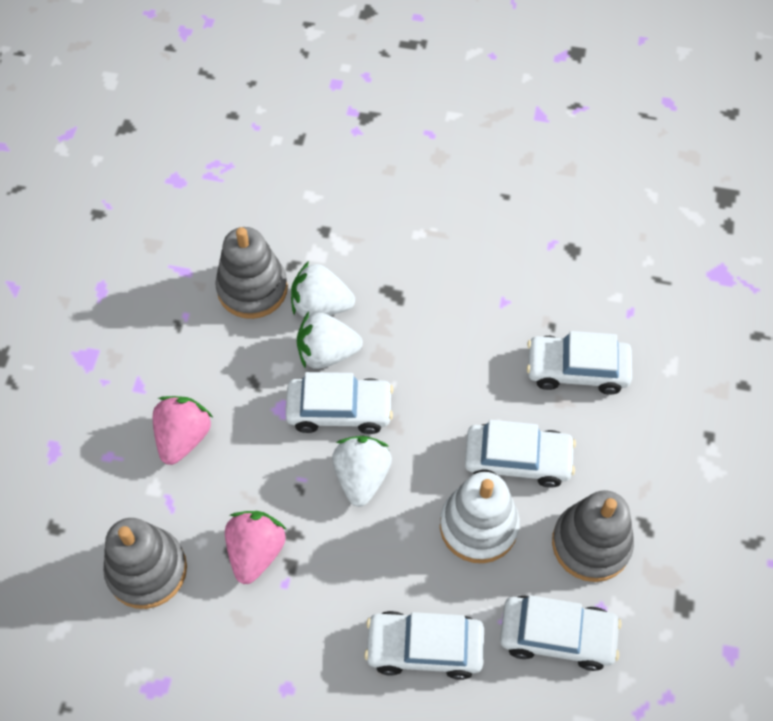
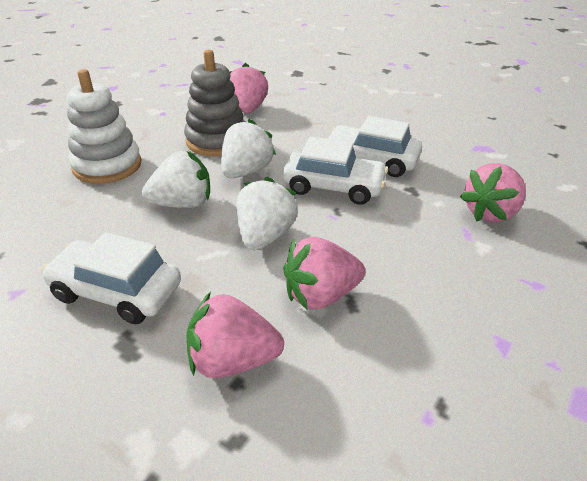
grey stacking toy: 3 -> 1
pink strawberry: 2 -> 4
white car: 5 -> 3

